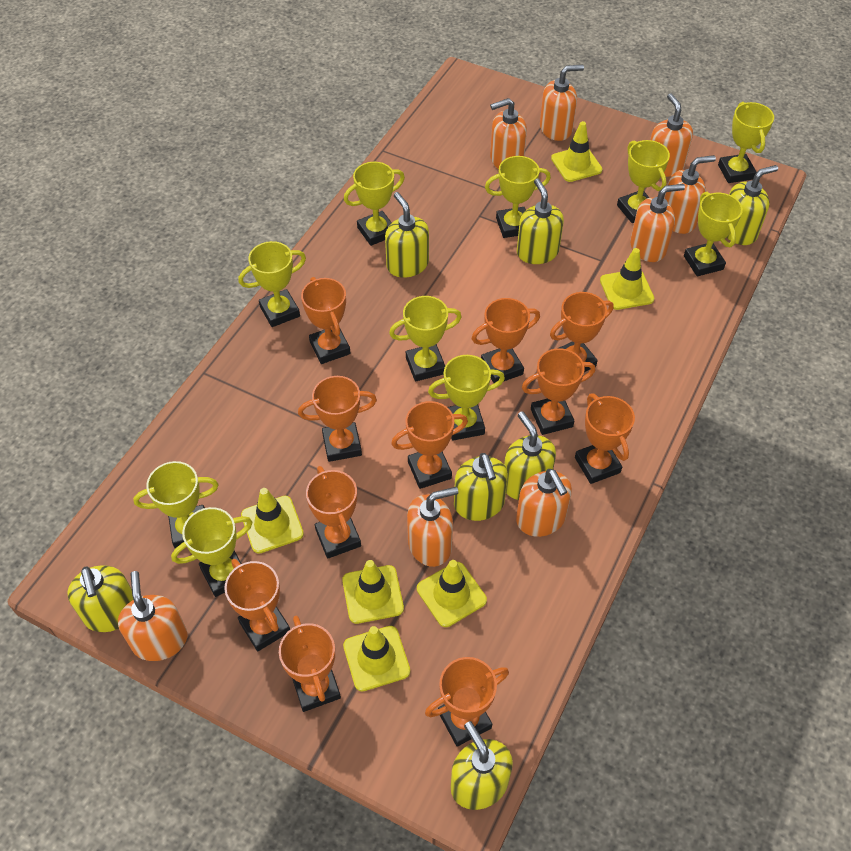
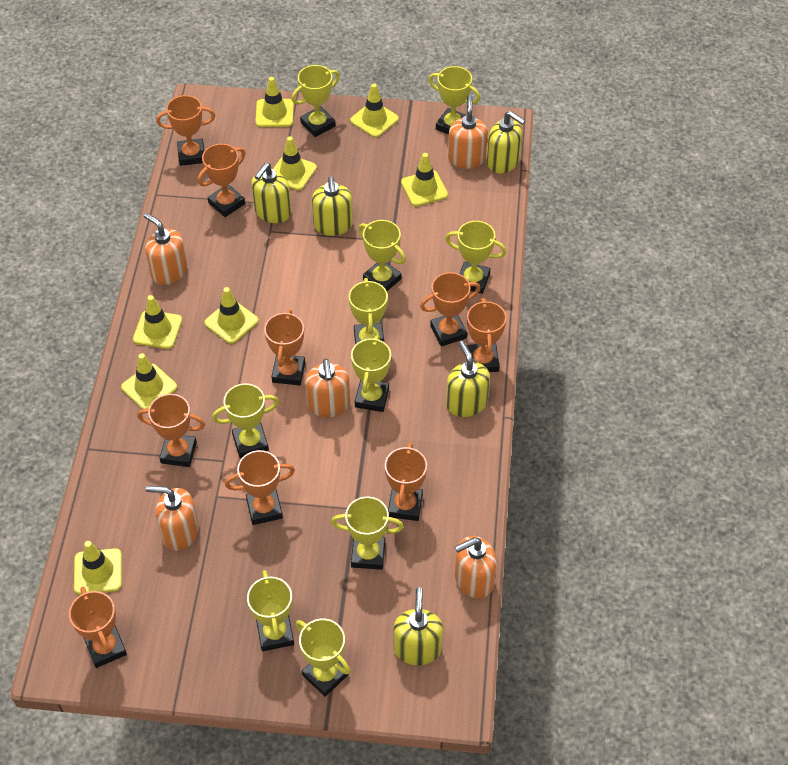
orange soap dispenser: 8 -> 5
orange trophy: 11 -> 9
yellow soap dispenser: 7 -> 5
yellow traffic cone: 6 -> 8

